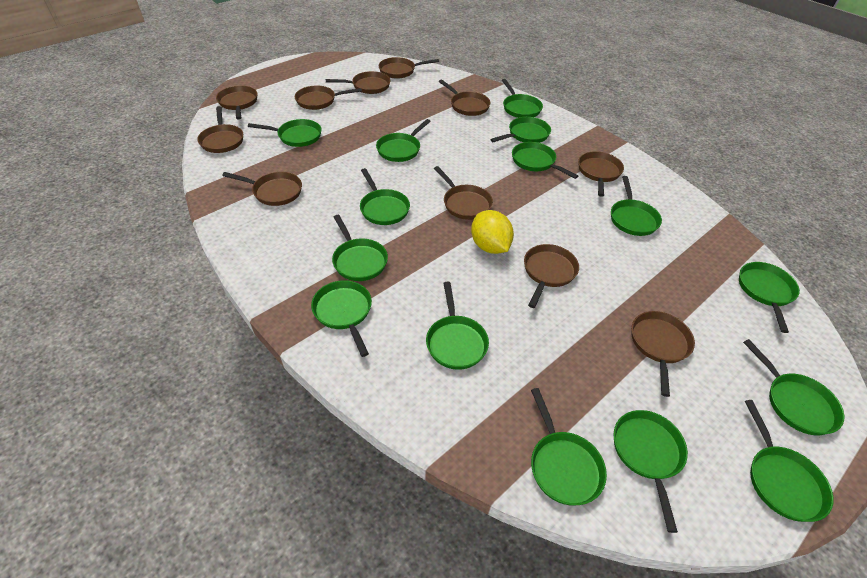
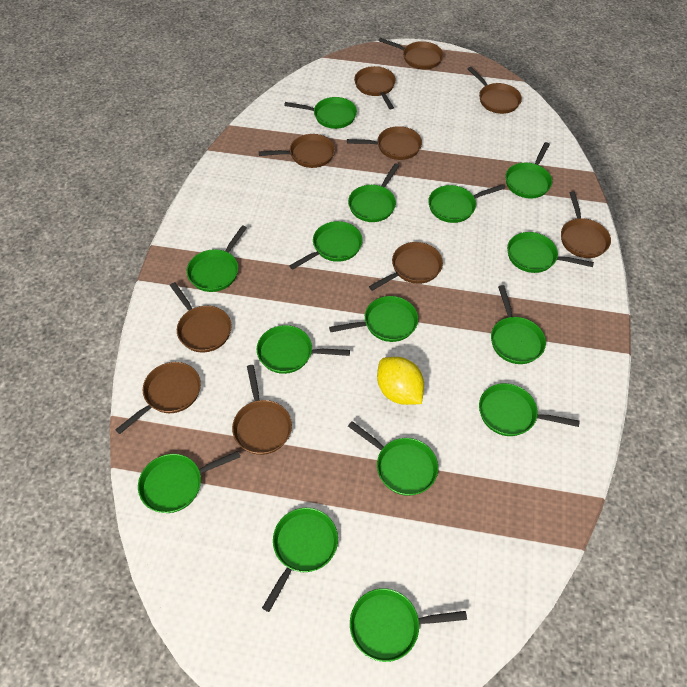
brown pan: 11 -> 10

